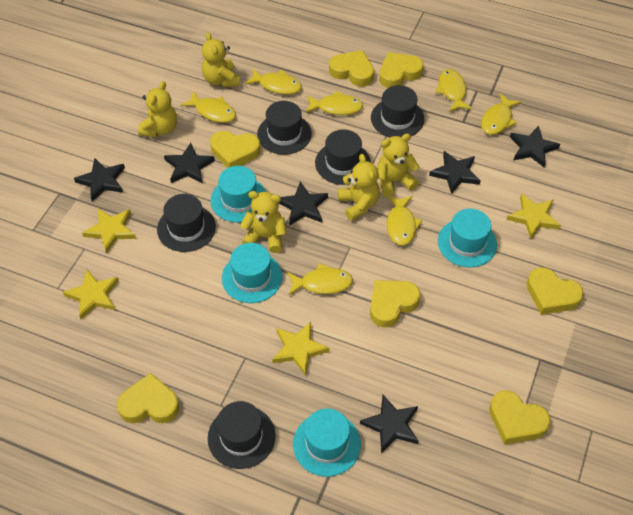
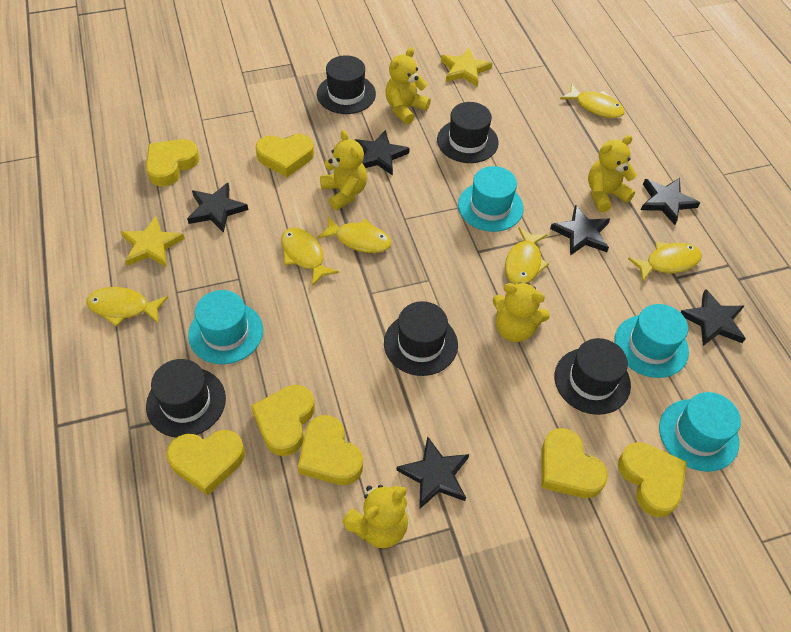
yellow fish: 7 -> 6
yellow star: 4 -> 2

